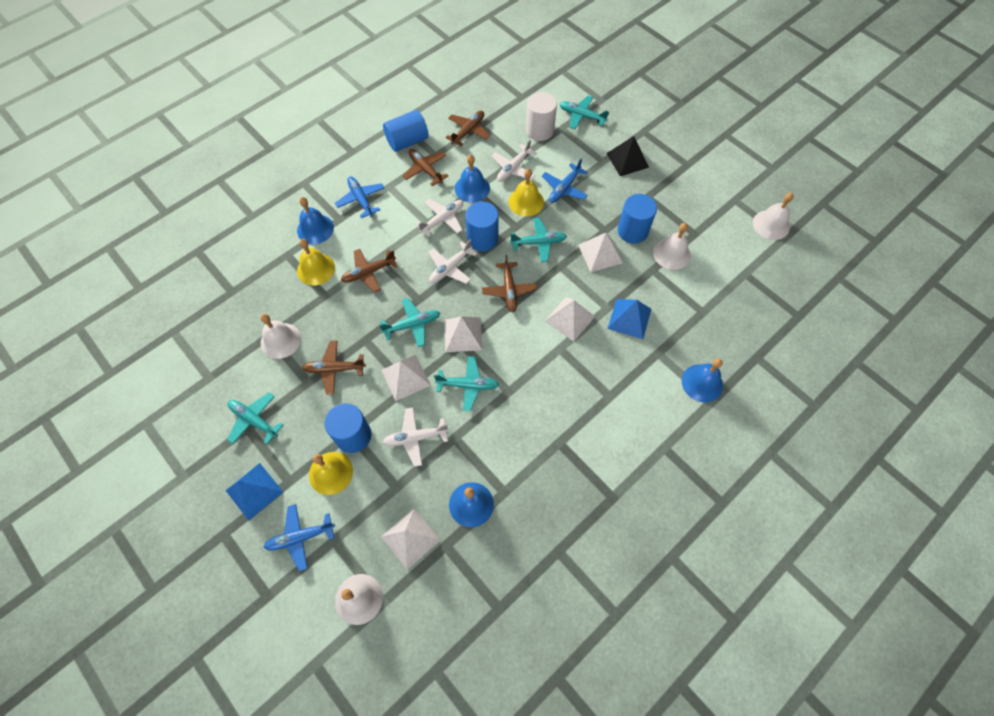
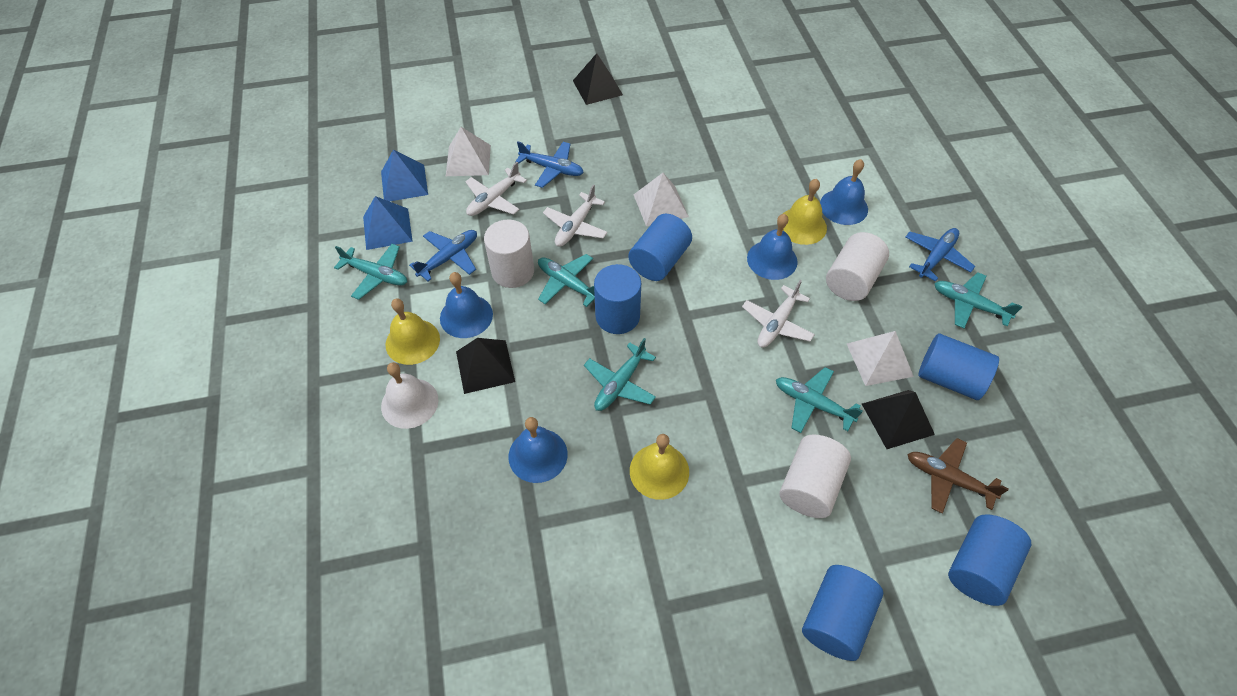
black pyramid: 1 -> 3
blue cylinder: 4 -> 5
brown plane: 5 -> 1
white bell: 4 -> 1
white cylinder: 1 -> 3
white plane: 4 -> 3
white pyramid: 5 -> 3

